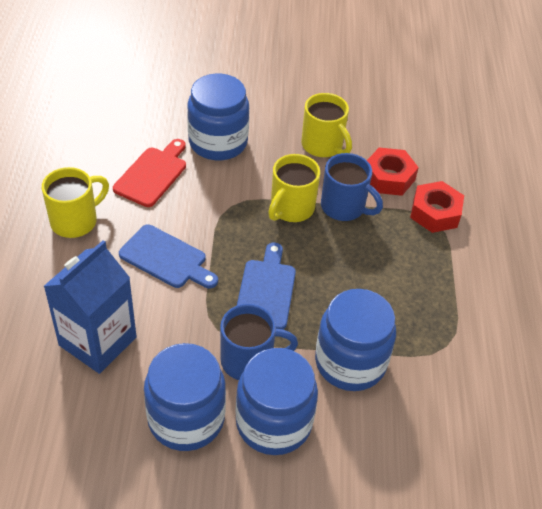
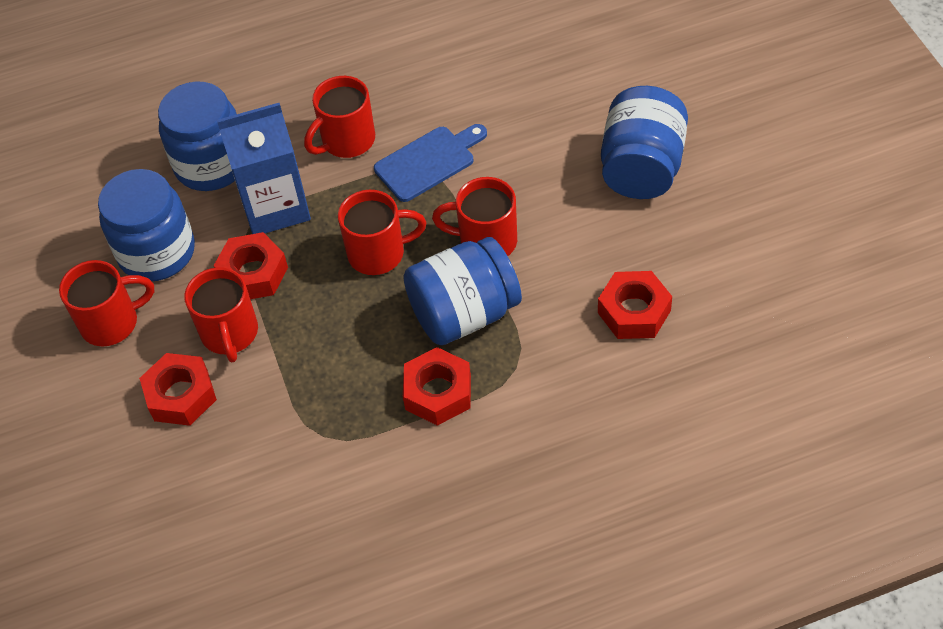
blue cutting board: 2 -> 1
blue mug: 2 -> 0
red cutting board: 1 -> 0
red mug: 0 -> 5
red nut: 2 -> 4
yellow mug: 3 -> 0

